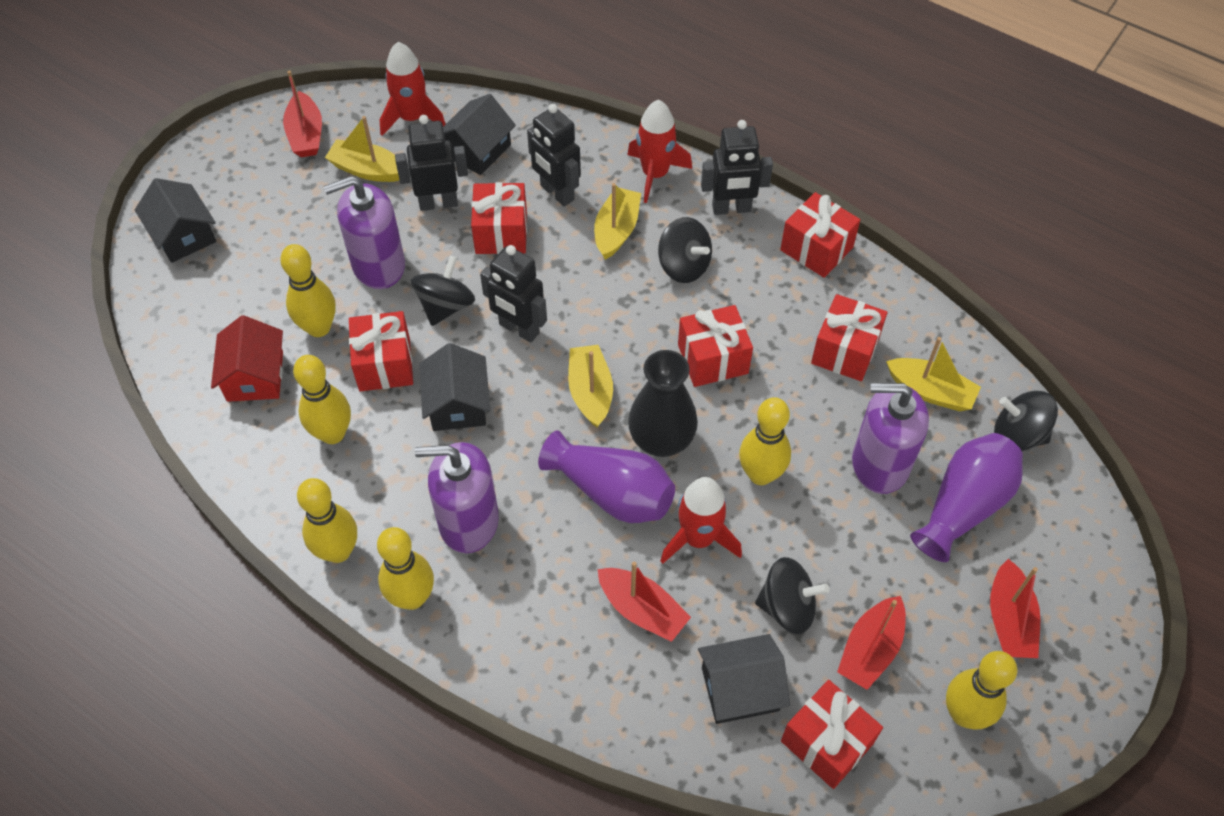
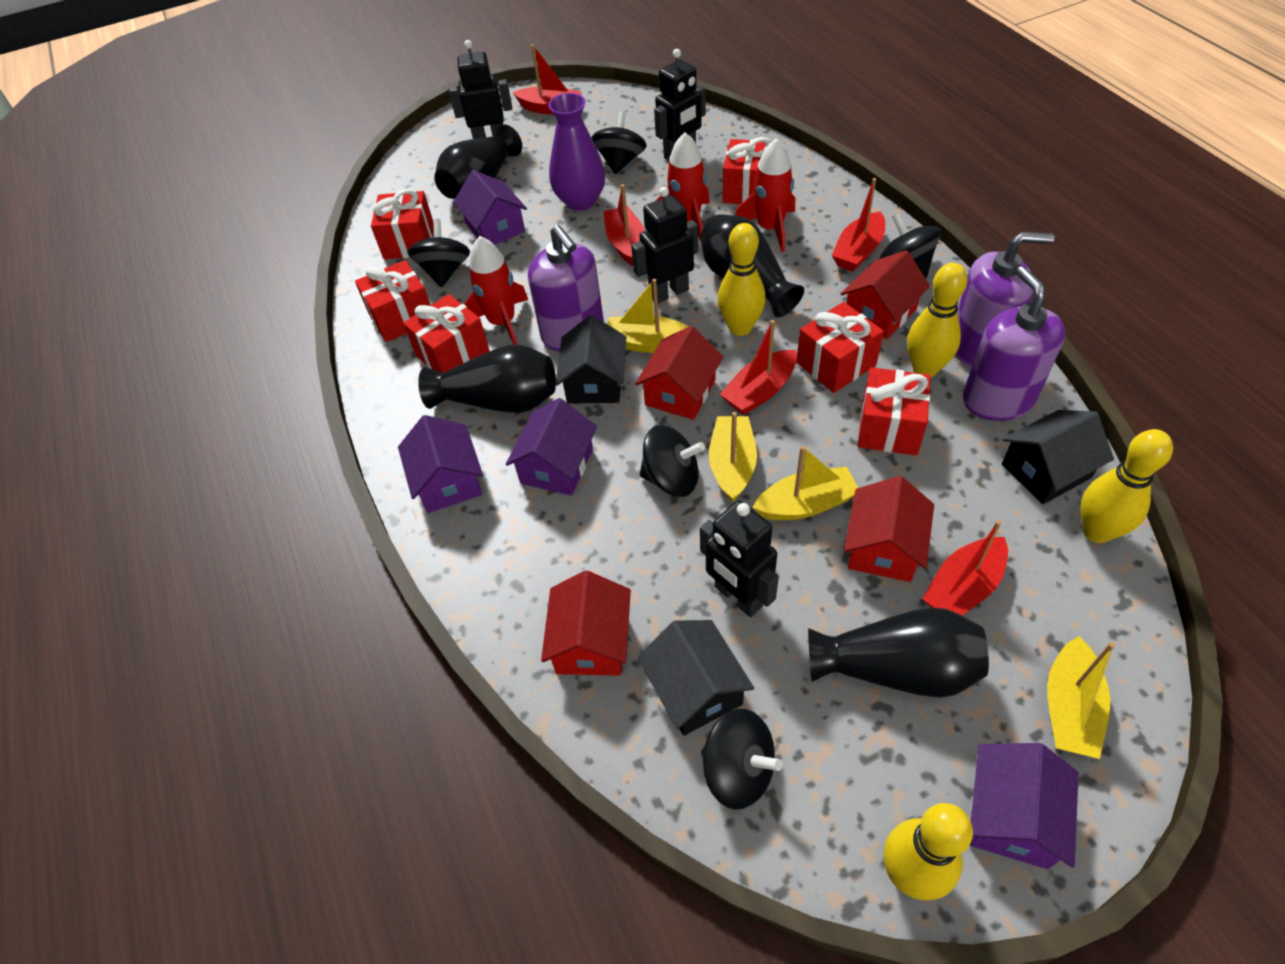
black house: 4 -> 3
black spinning top: 4 -> 5
black vase: 1 -> 4
purple house: 0 -> 4
purple vase: 2 -> 1
red boat: 4 -> 5
red house: 1 -> 4
yellow bowling pin: 6 -> 4

